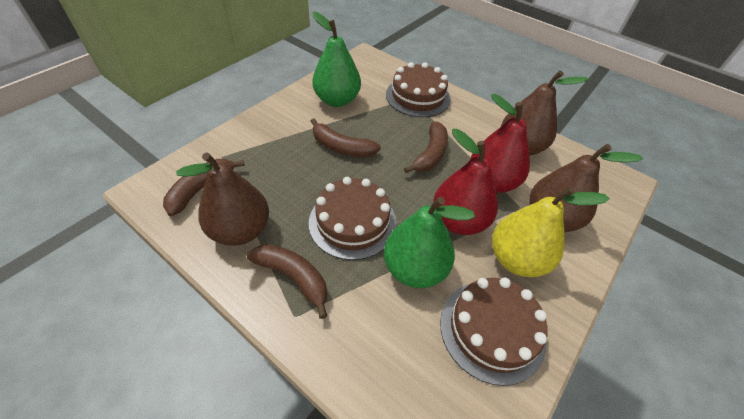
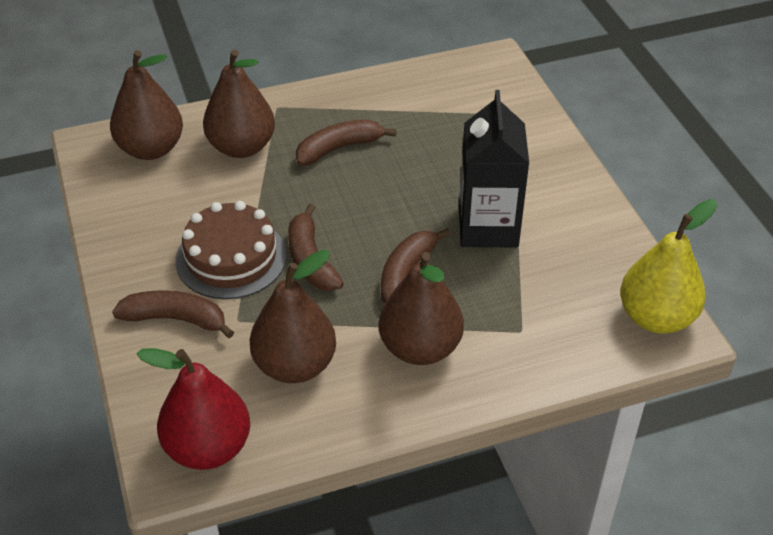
black carton: 0 -> 1
brown cake: 3 -> 1
brown pear: 3 -> 4
green pear: 2 -> 0
red pear: 2 -> 1

